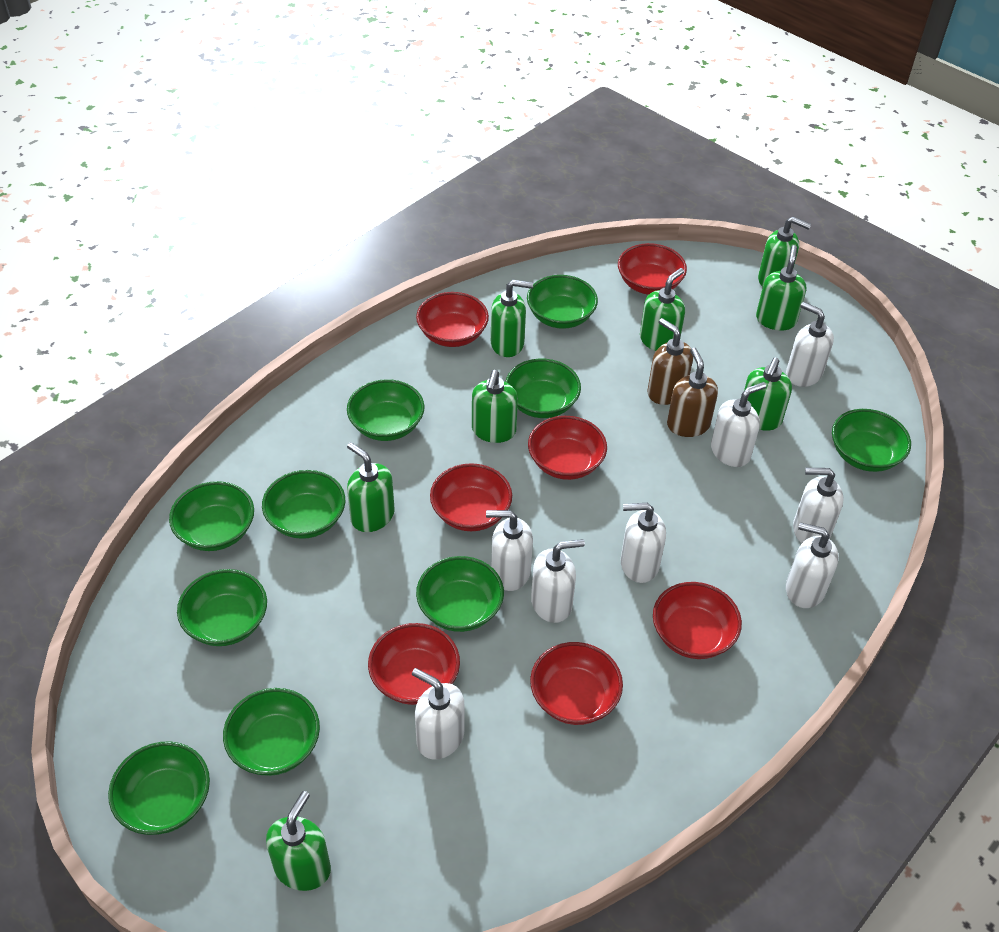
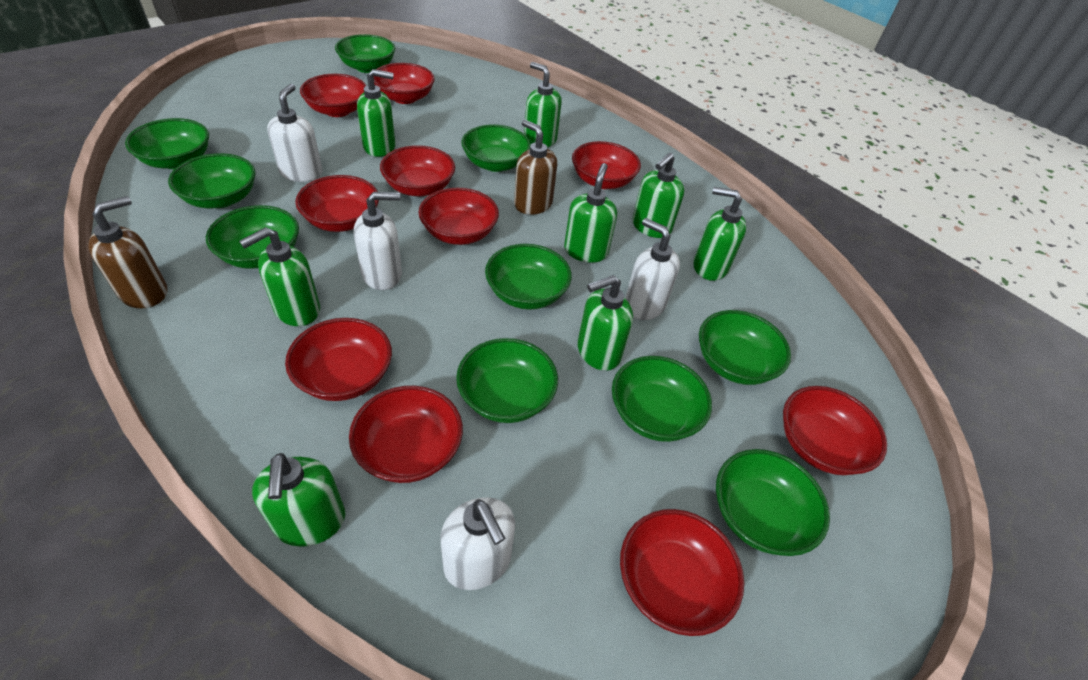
red bowl: 7 -> 10
white soap dispenser: 8 -> 4

